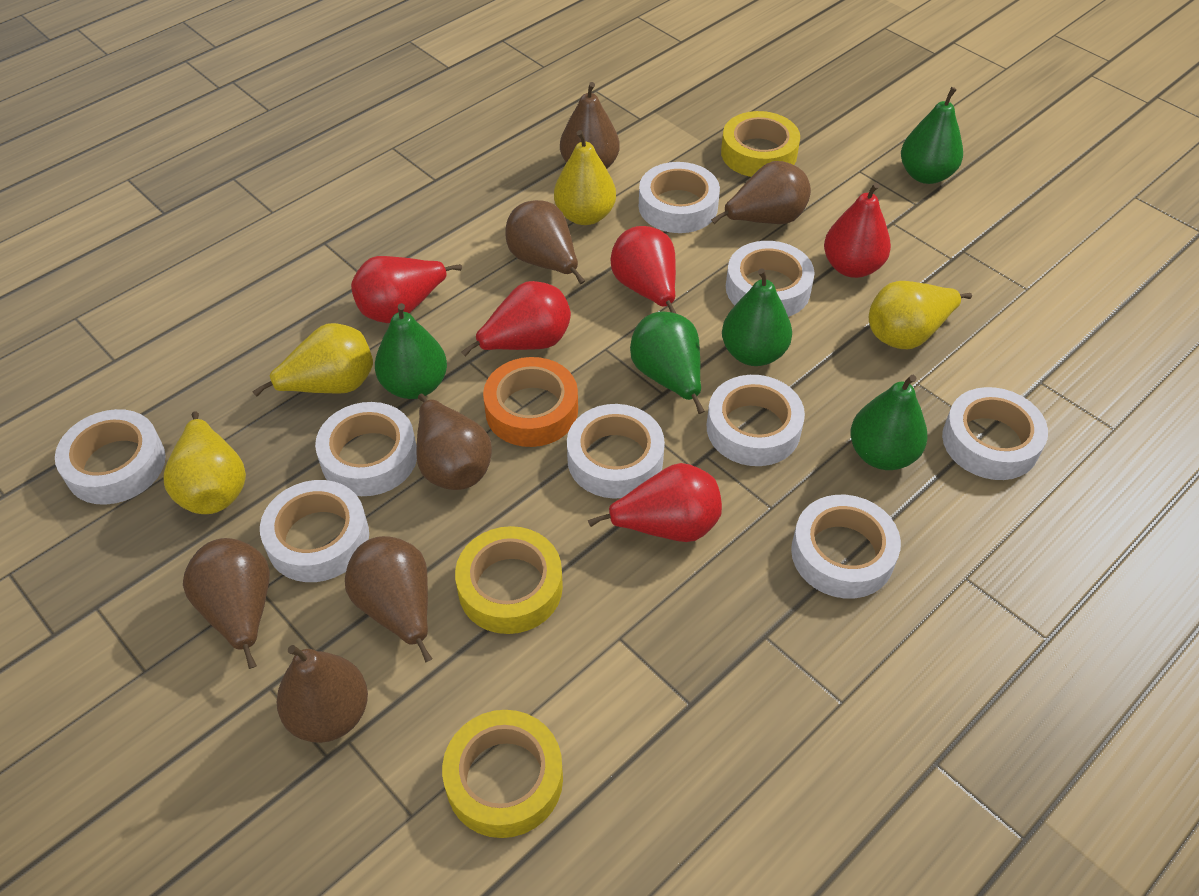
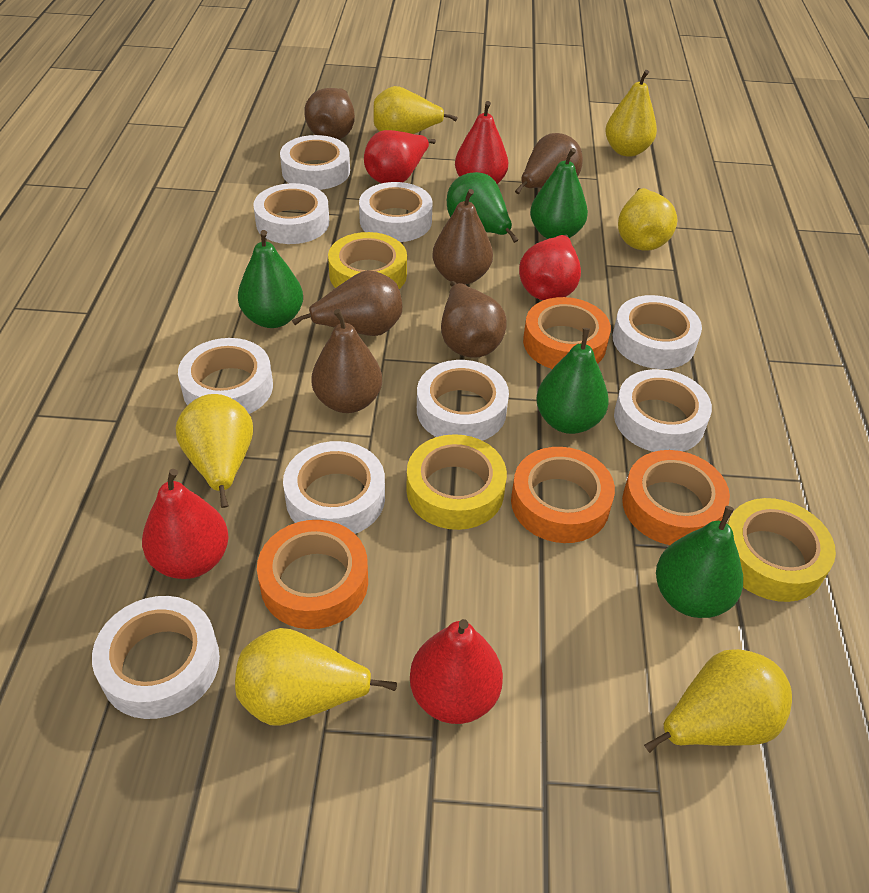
brown pear: 7 -> 6
orange tape: 1 -> 4
yellow pear: 4 -> 6

